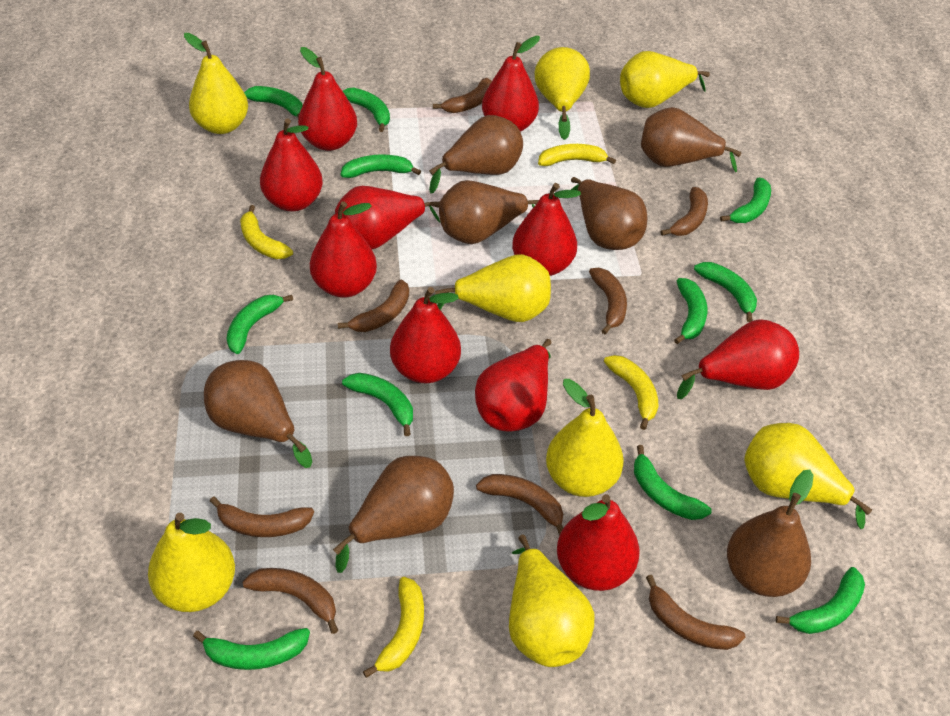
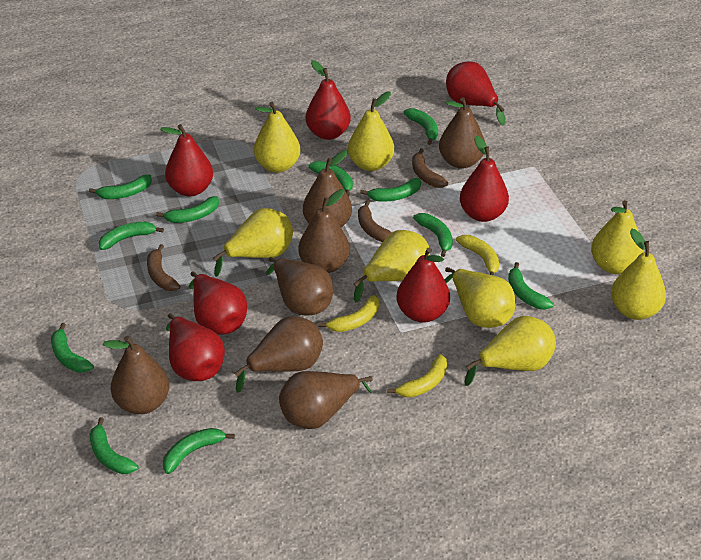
brown banana: 8 -> 3
red pear: 10 -> 7
yellow banana: 4 -> 3

